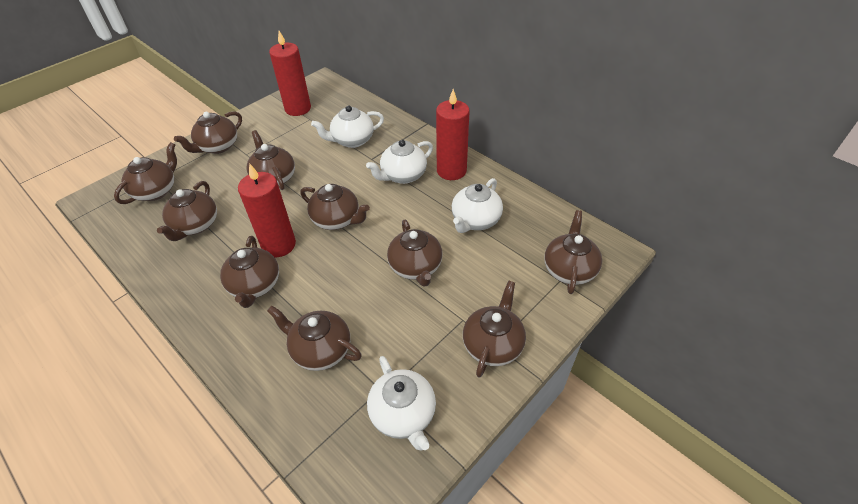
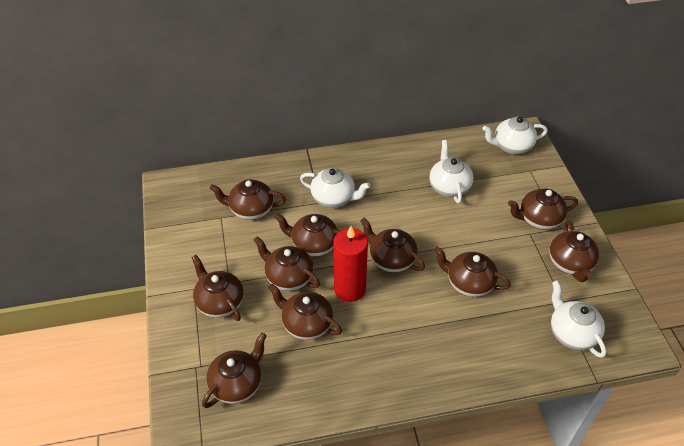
red candle: 3 -> 1

